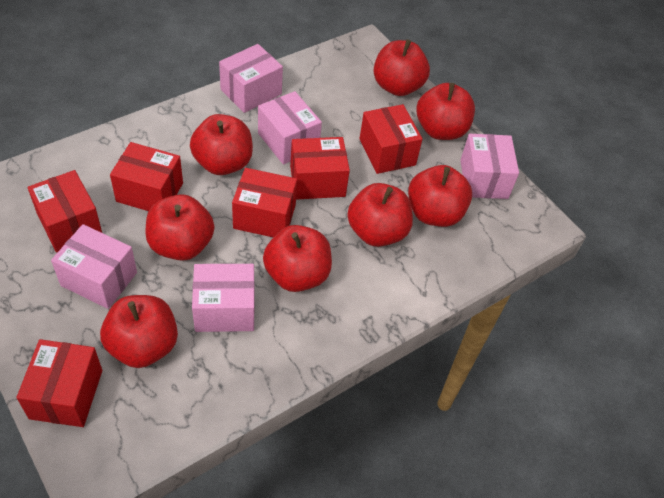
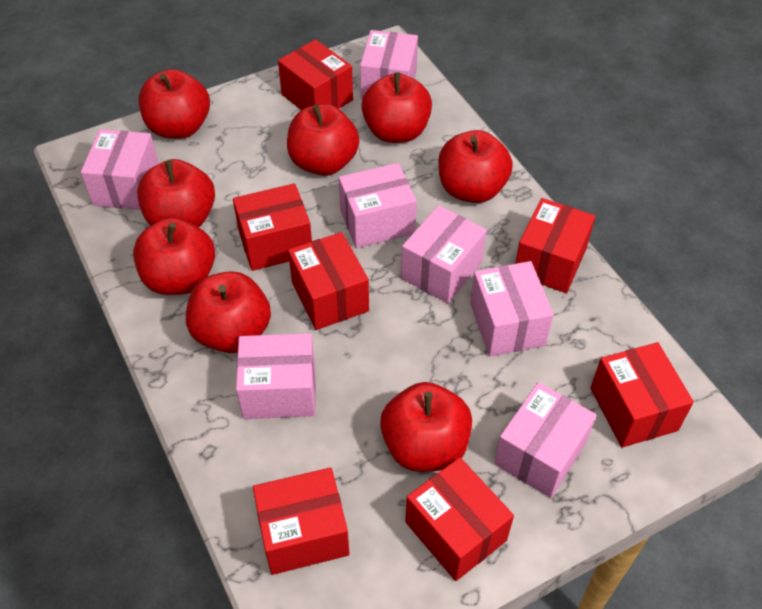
pink box: 5 -> 7
red box: 6 -> 7

